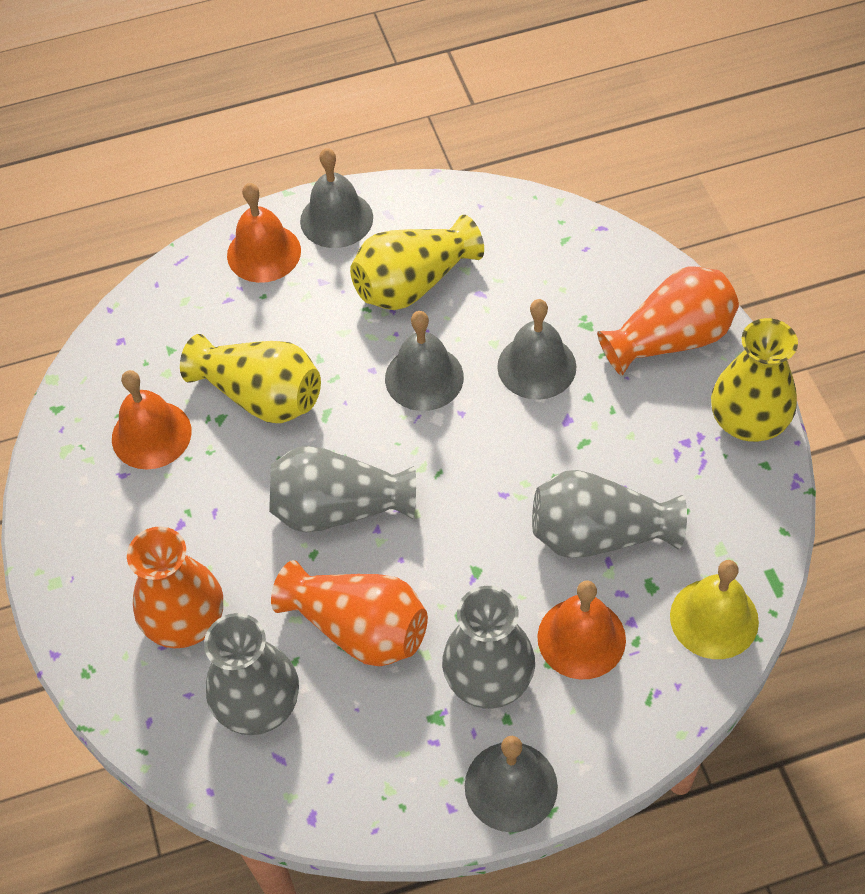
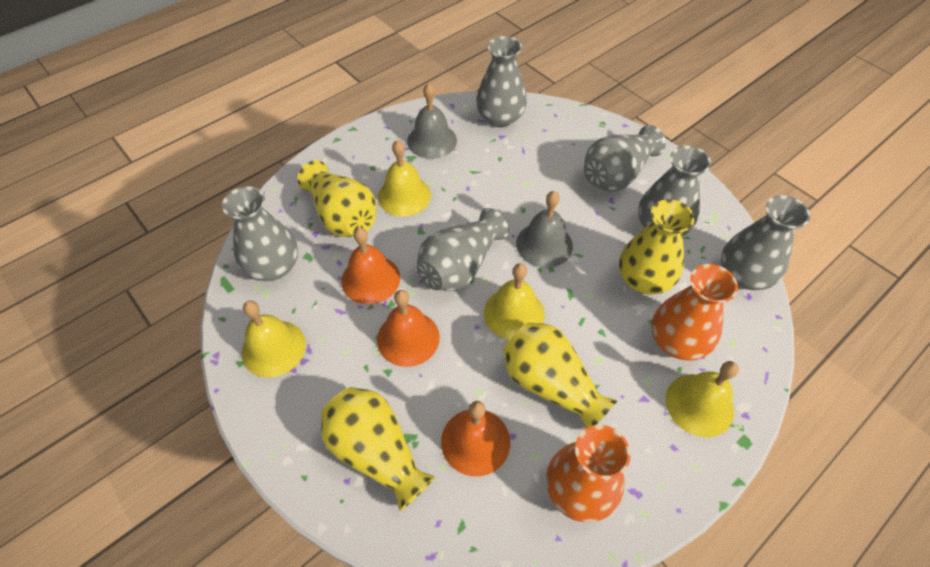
grey bell: 4 -> 2
grey vase: 4 -> 6
orange vase: 3 -> 2
yellow bell: 1 -> 4
yellow vase: 3 -> 4

